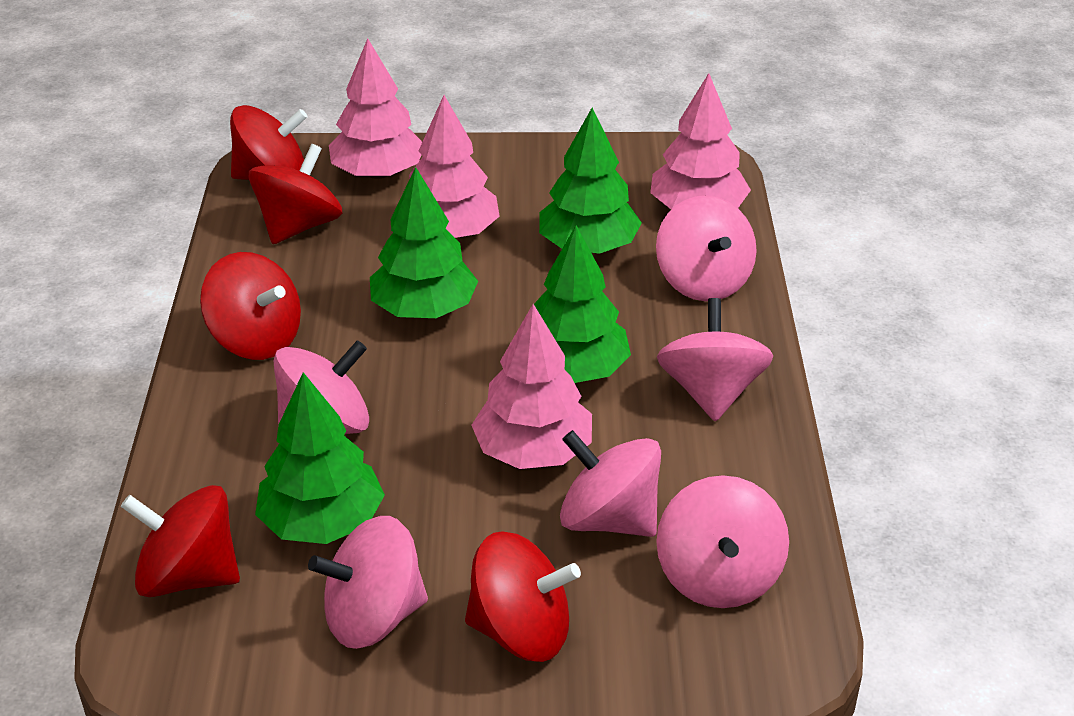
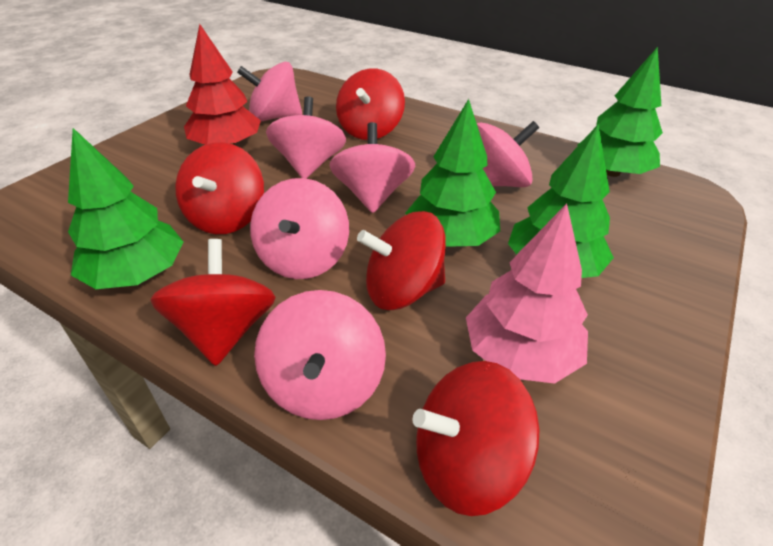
pink tree: 4 -> 1
red tree: 0 -> 1

